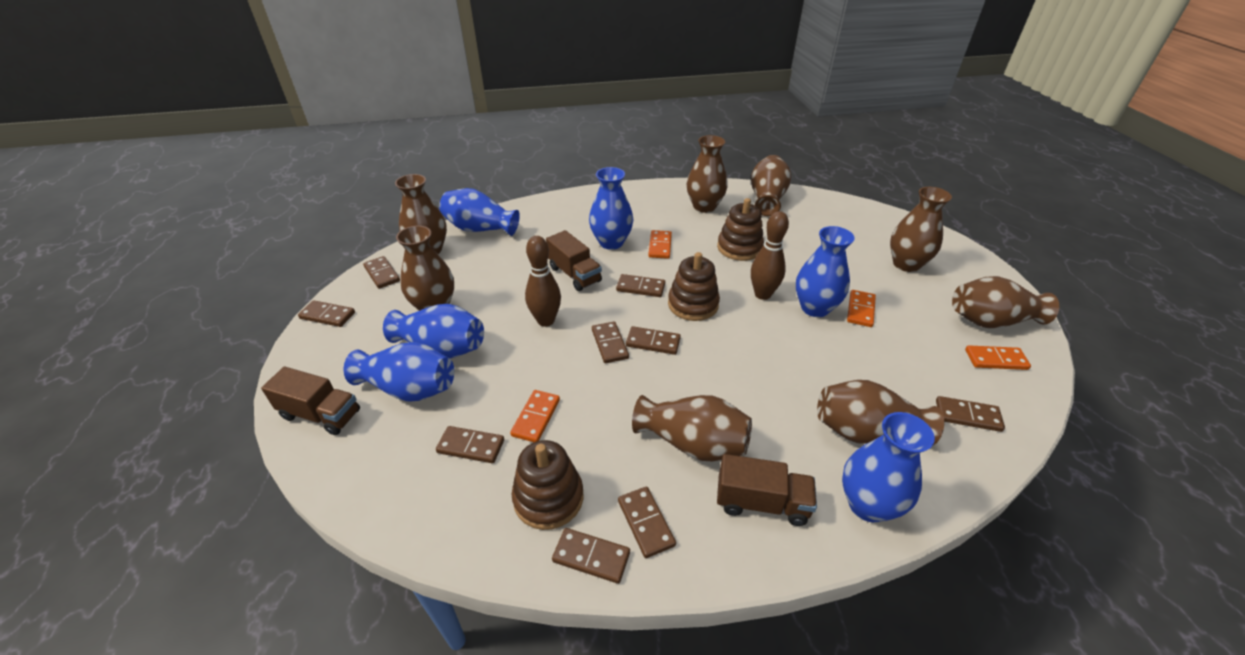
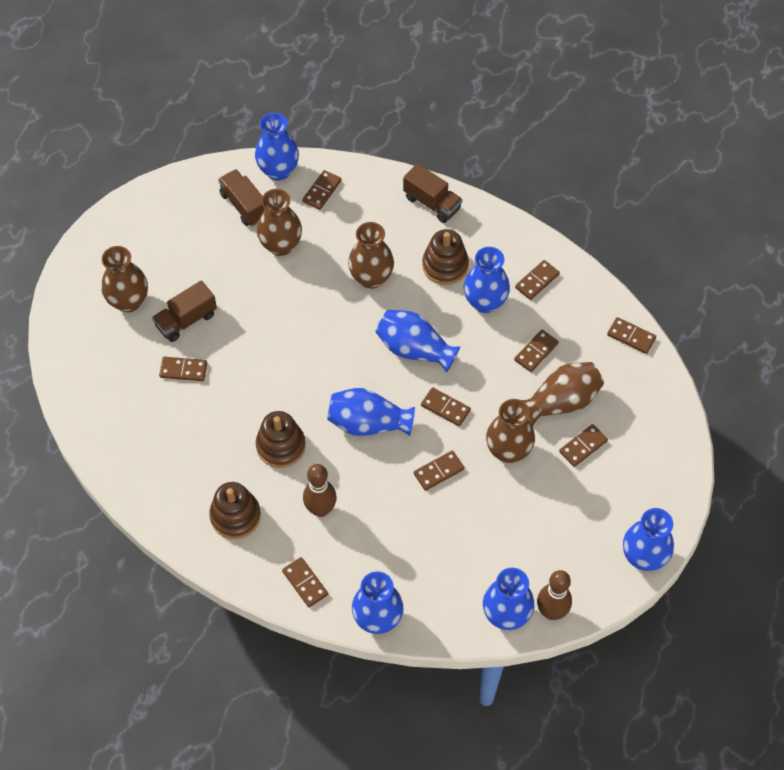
blue vase: 6 -> 7
brown vase: 8 -> 5
orange domino: 4 -> 0

